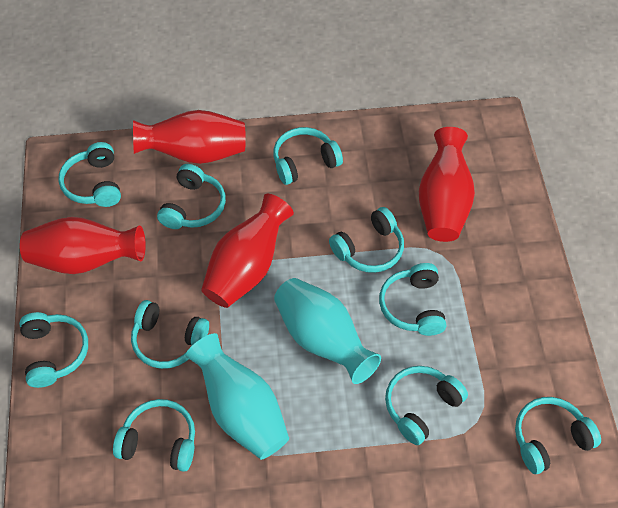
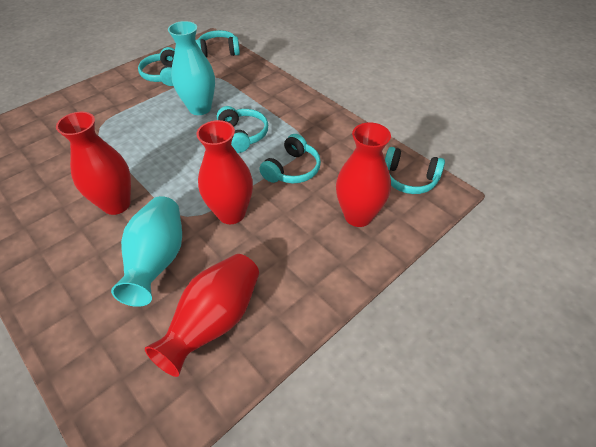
turquoise headphones: 10 -> 5

